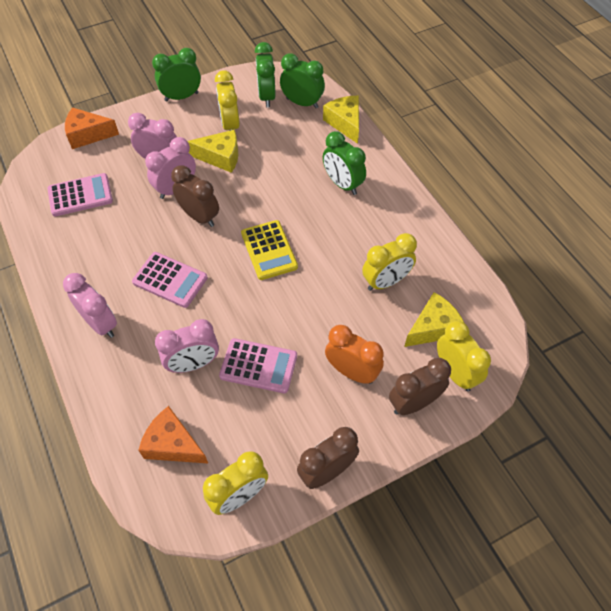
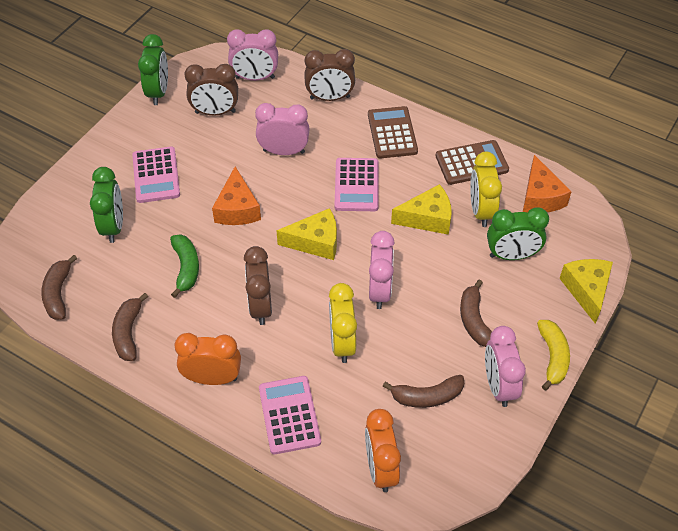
brown banana: 0 -> 4
brown calculator: 0 -> 2
green banana: 0 -> 1
green clock: 4 -> 3
orange clock: 1 -> 2
yellow banana: 0 -> 1
yellow calculator: 1 -> 0
yellow clock: 4 -> 2

